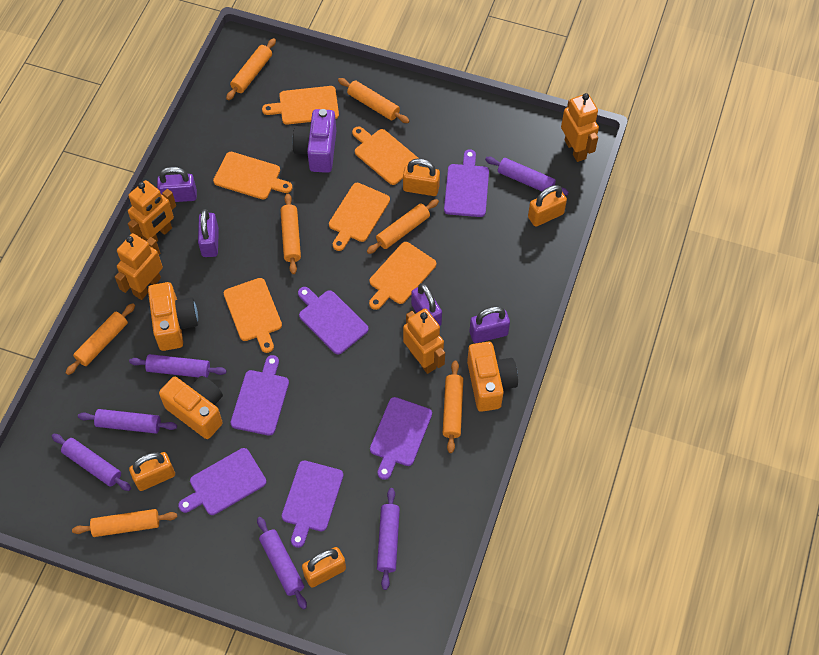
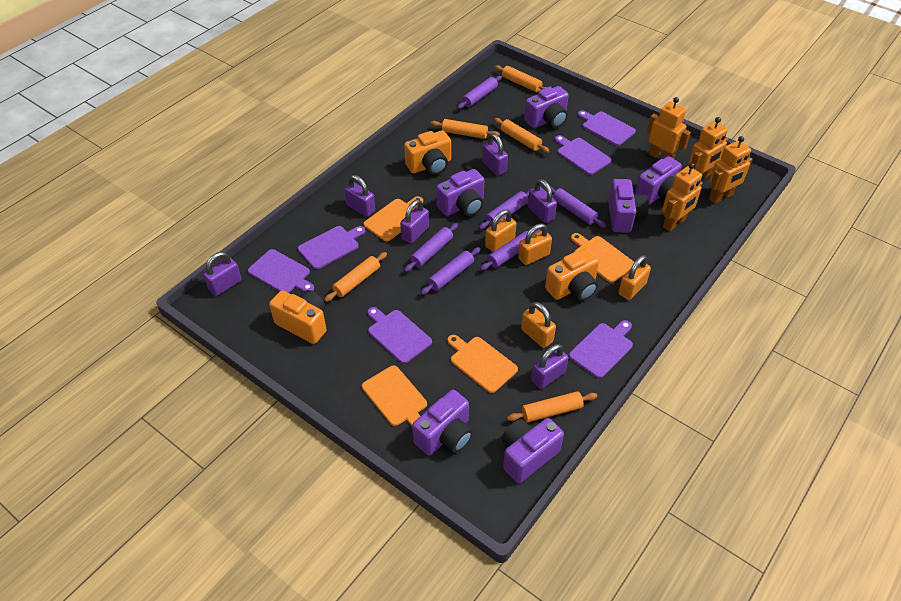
orange cutting board: 6 -> 4
orange rolling pin: 7 -> 5
purple camera: 1 -> 6
purple padlock: 4 -> 6

